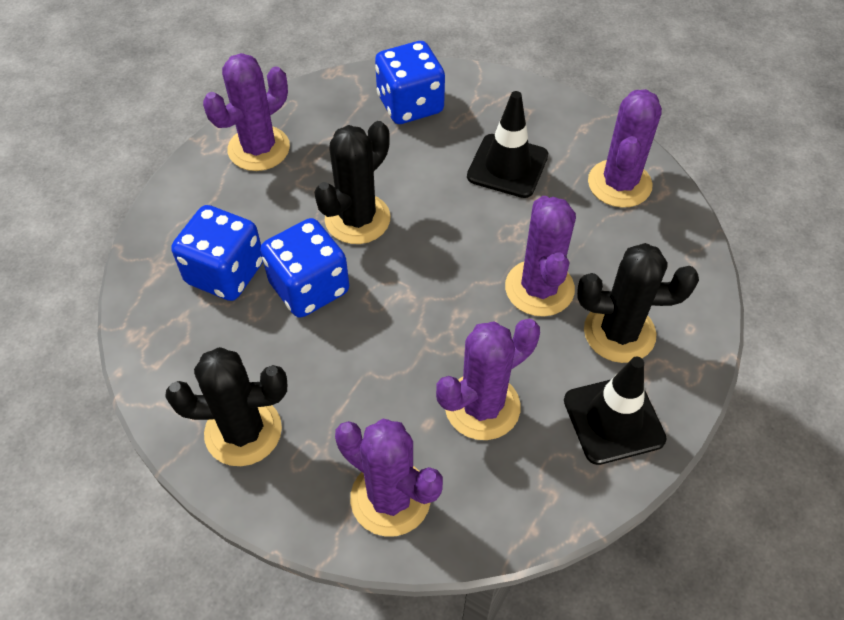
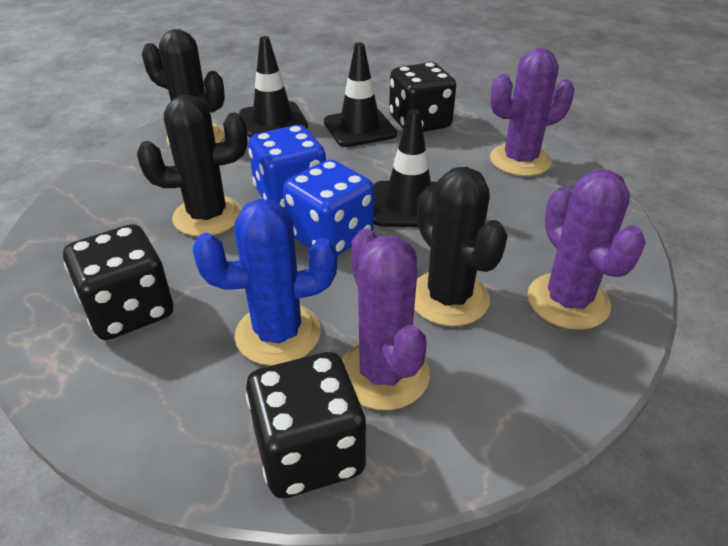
black dice: 0 -> 3
black traffic cone: 2 -> 3
blue cactus: 0 -> 1
blue dice: 3 -> 2
purple cactus: 5 -> 3

